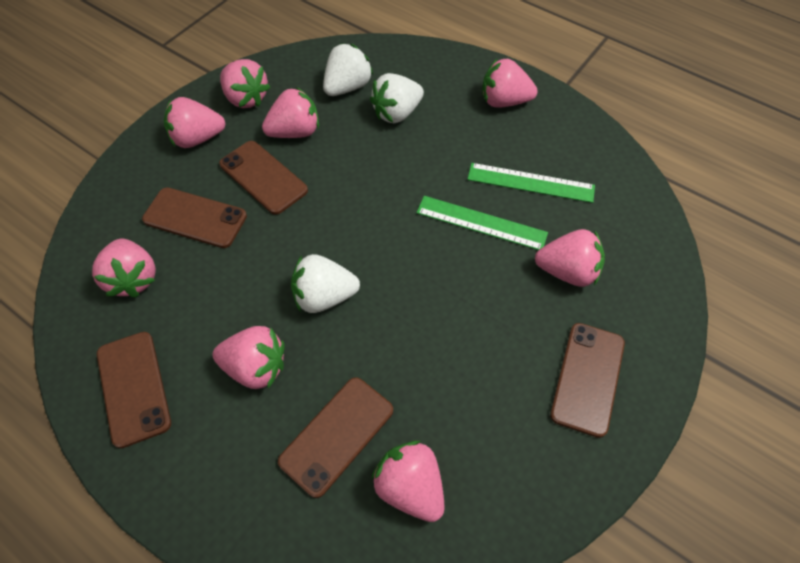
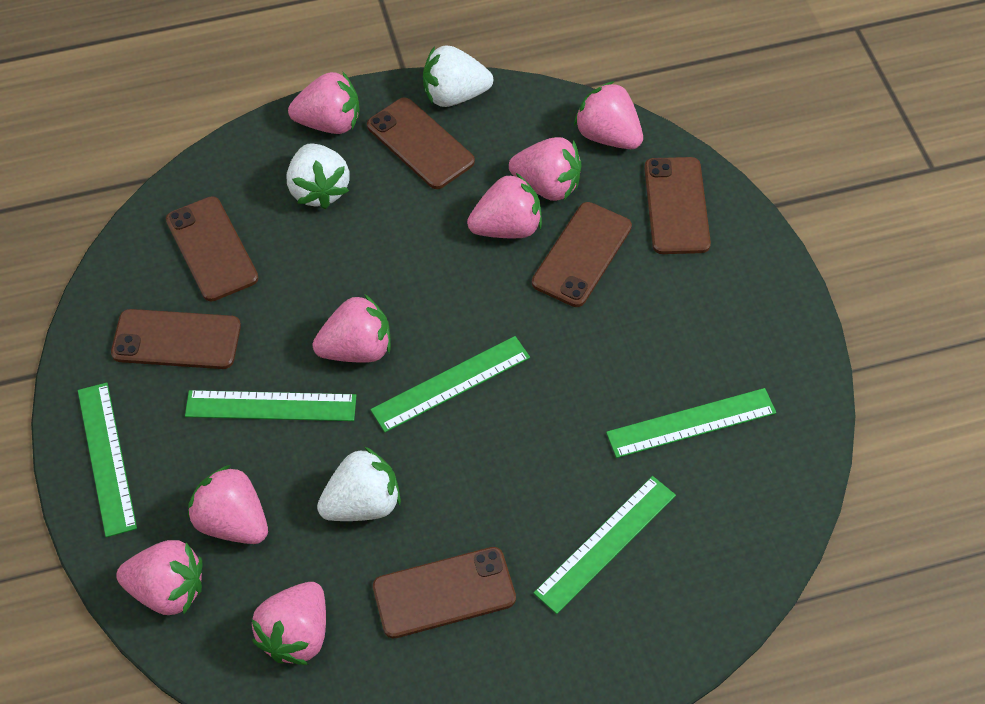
brown phone: 5 -> 6
green ruler: 2 -> 5

